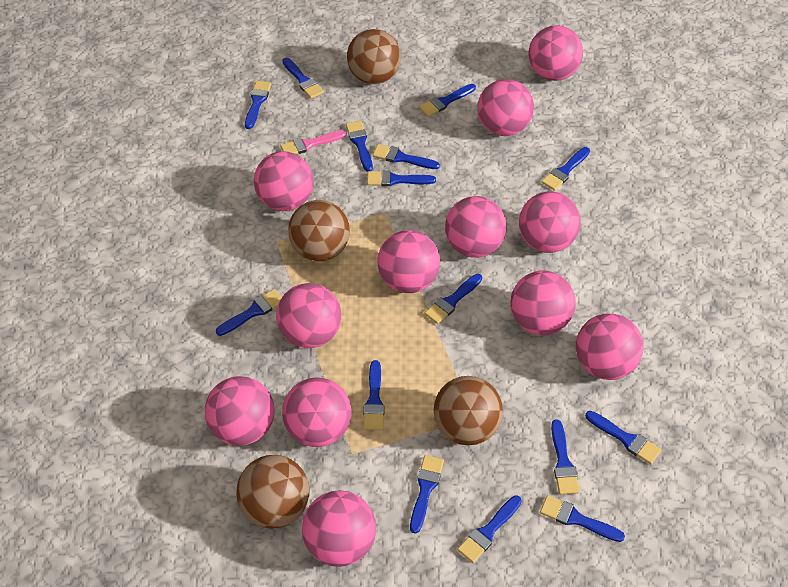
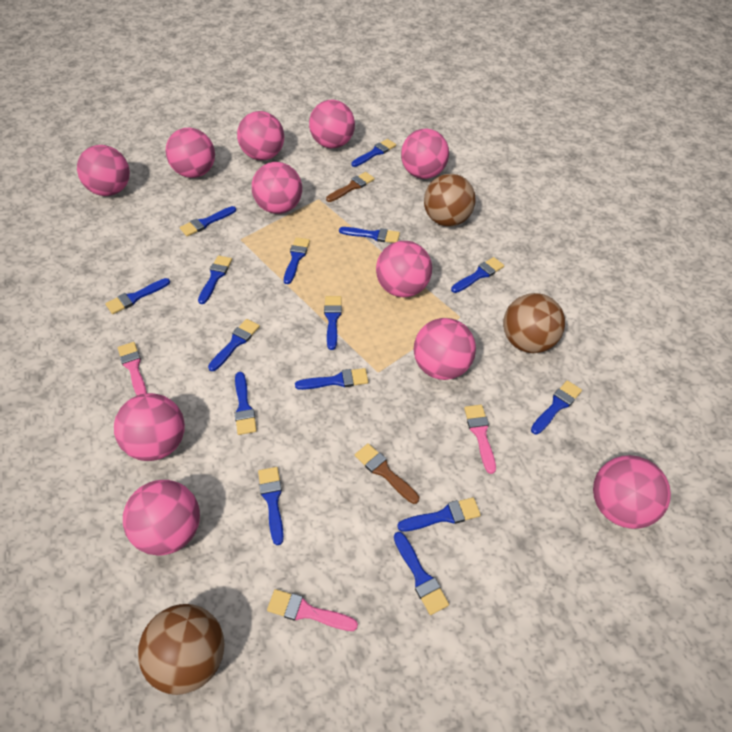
brown ball: 4 -> 3
brown brush: 0 -> 2
pink ball: 12 -> 11
pink brush: 1 -> 3

